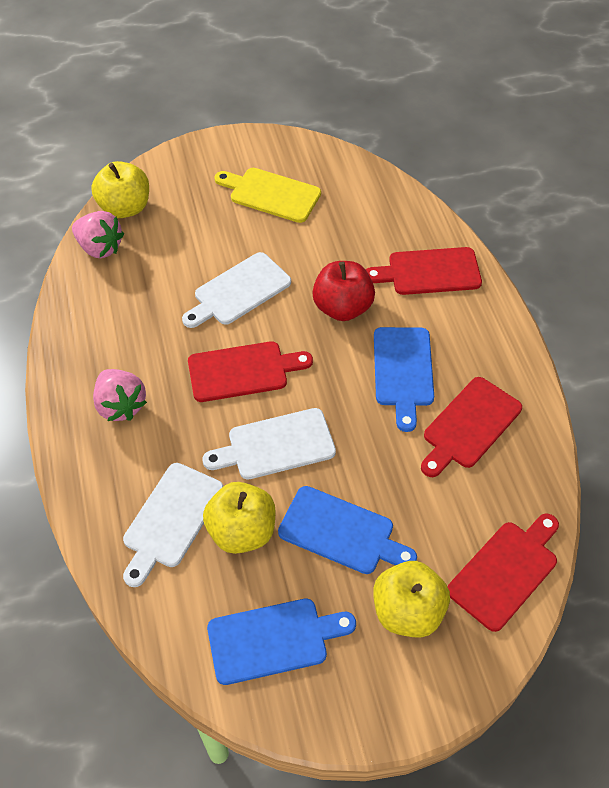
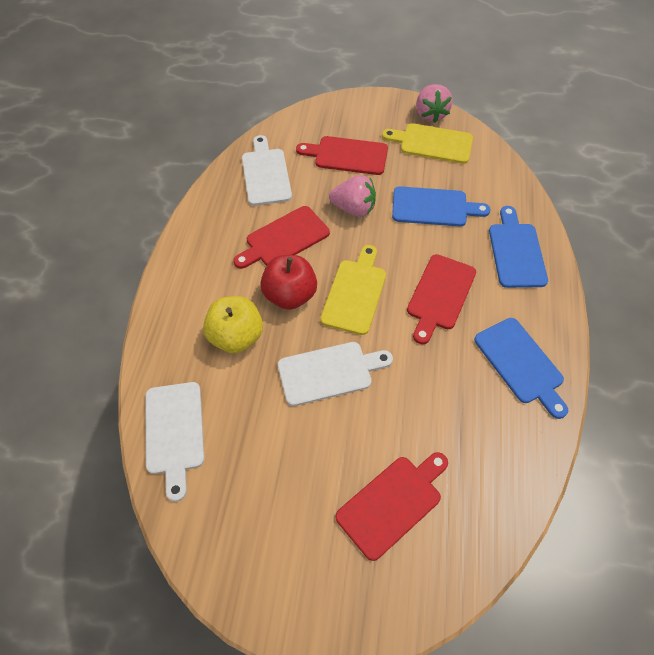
yellow apple: 3 -> 1
yellow cutting board: 1 -> 2

